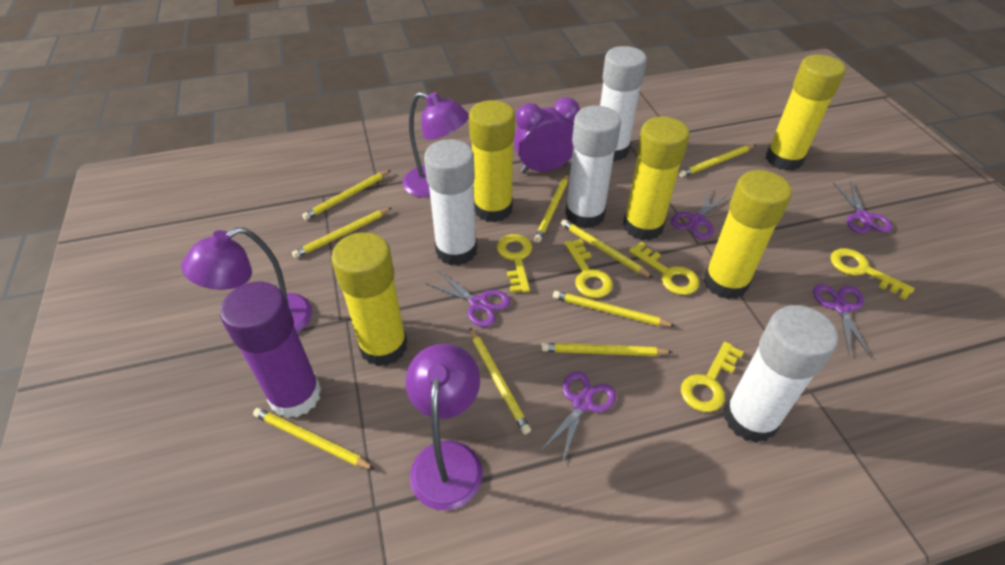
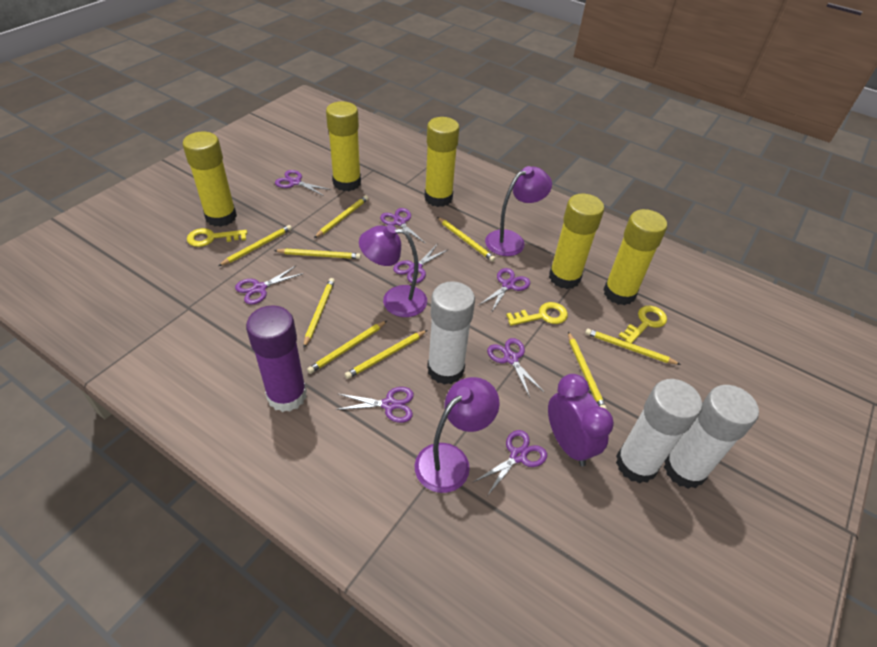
purple scissors: 5 -> 8
white glue stick: 4 -> 3
yellow key: 5 -> 3

